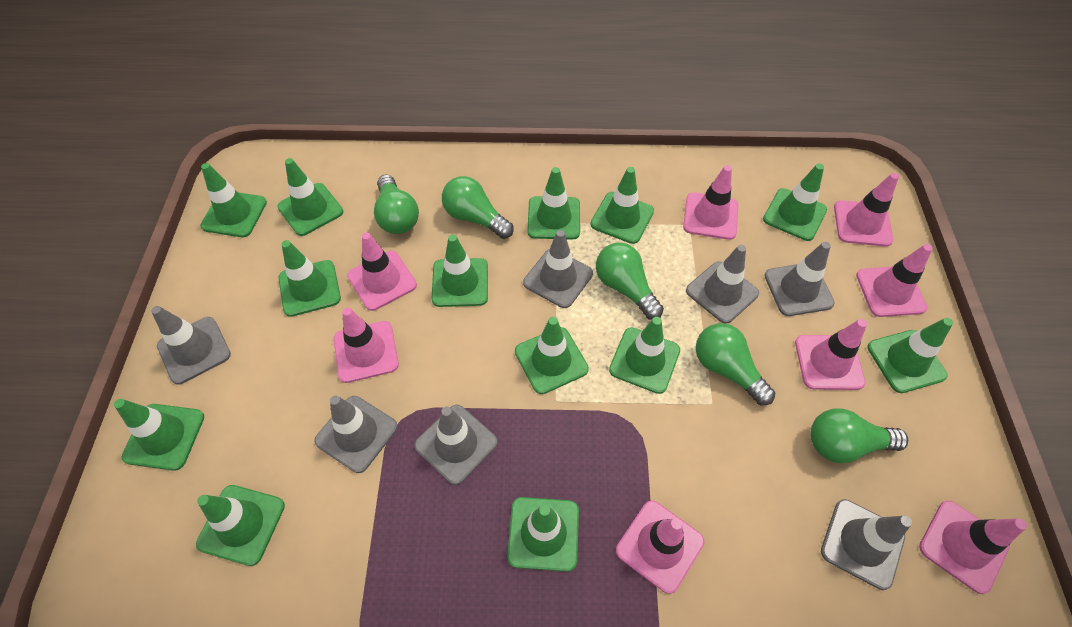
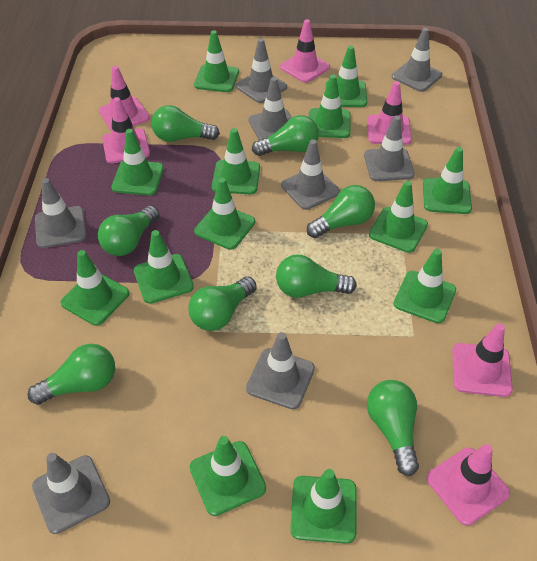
green light bulb: 5 -> 8
grey traffic cone: 7 -> 8
pink traffic cone: 8 -> 6

